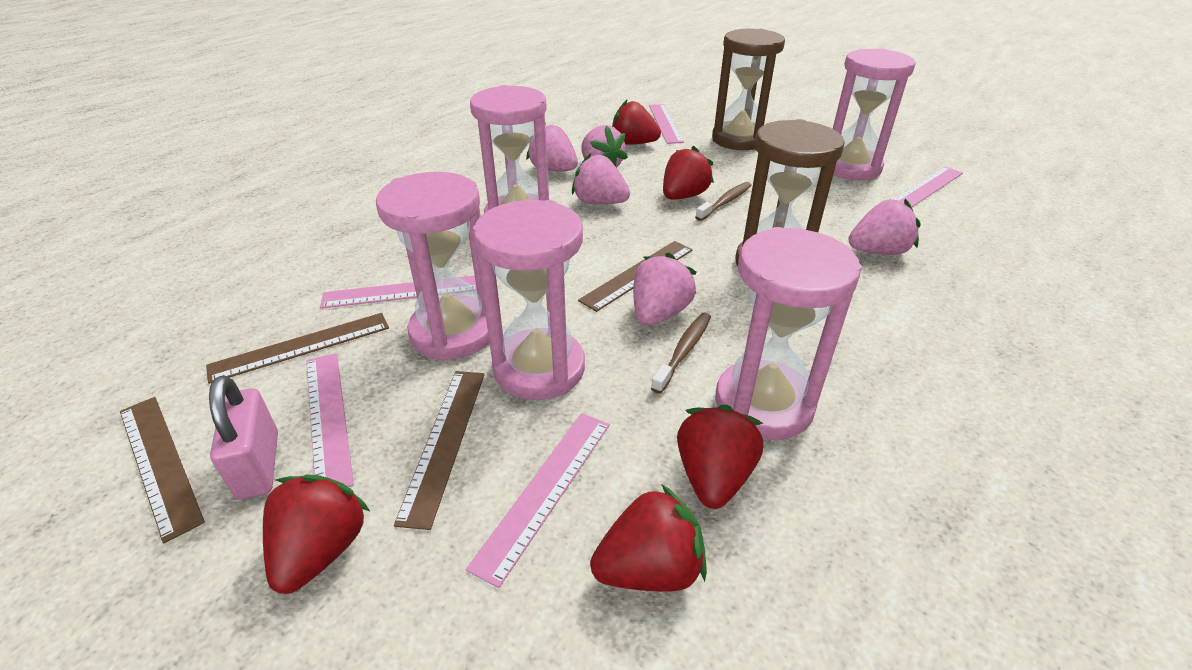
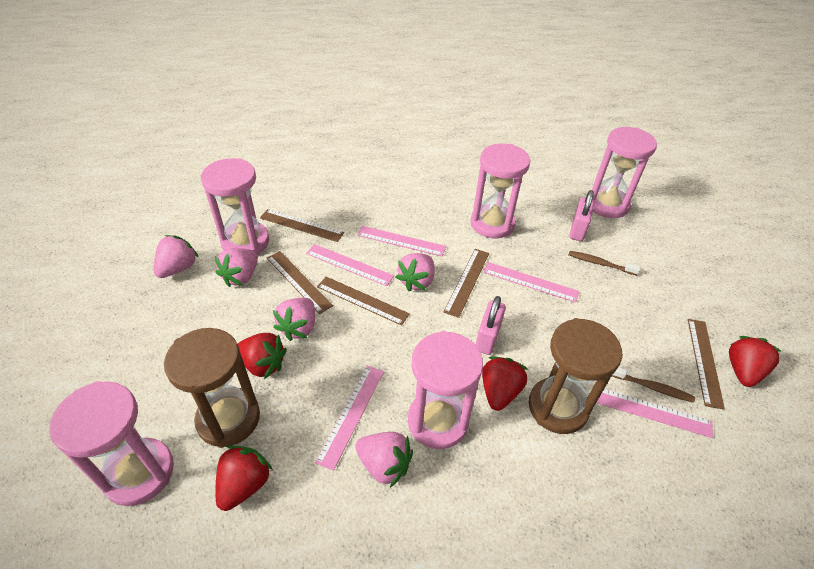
brown ruler: 4 -> 5
pink padlock: 1 -> 2
red strawberry: 5 -> 4

